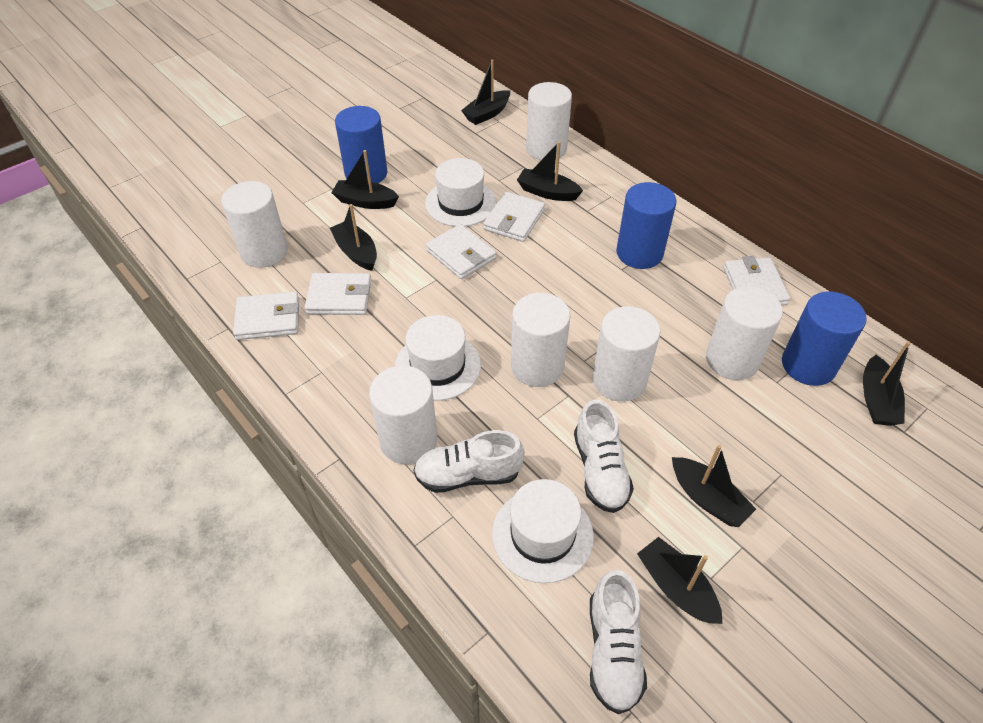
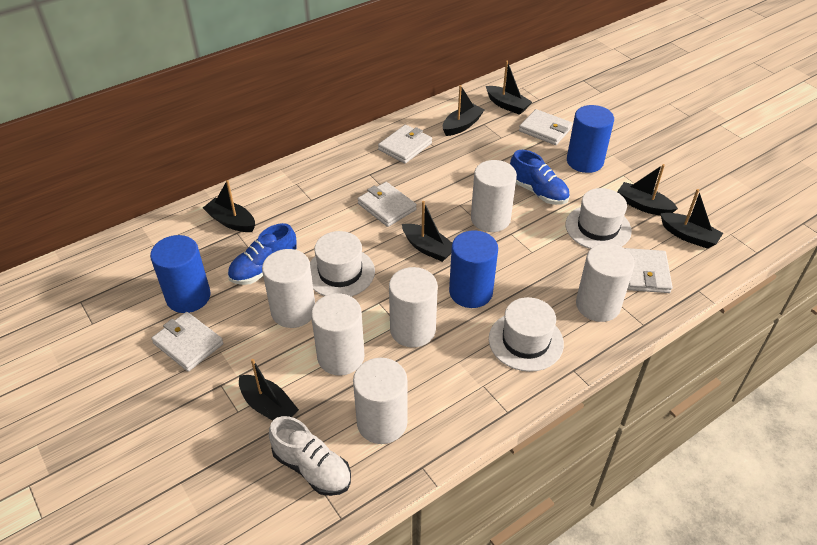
blue shoe: 0 -> 2
white shoe: 3 -> 1

